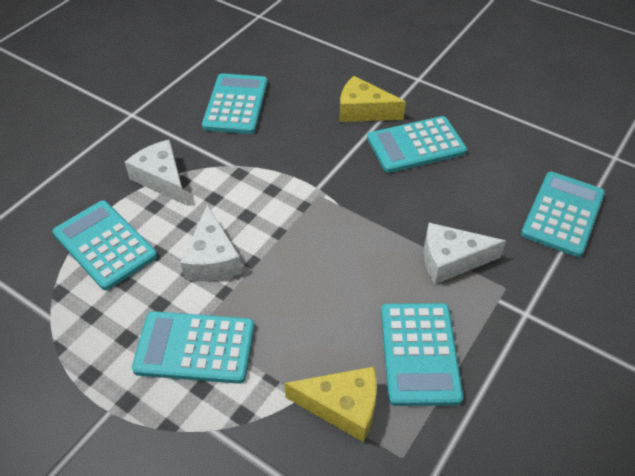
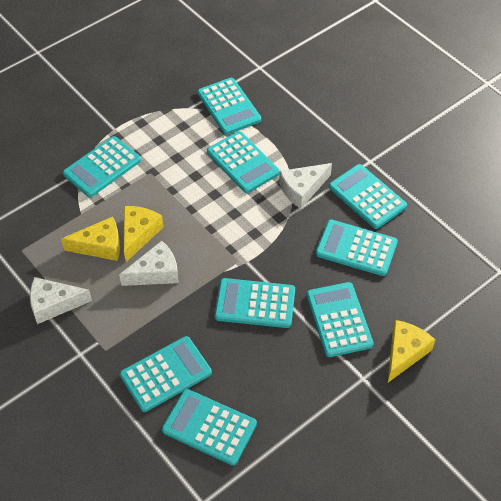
turquoise calculator: 6 -> 9
yellow cheese: 2 -> 3

